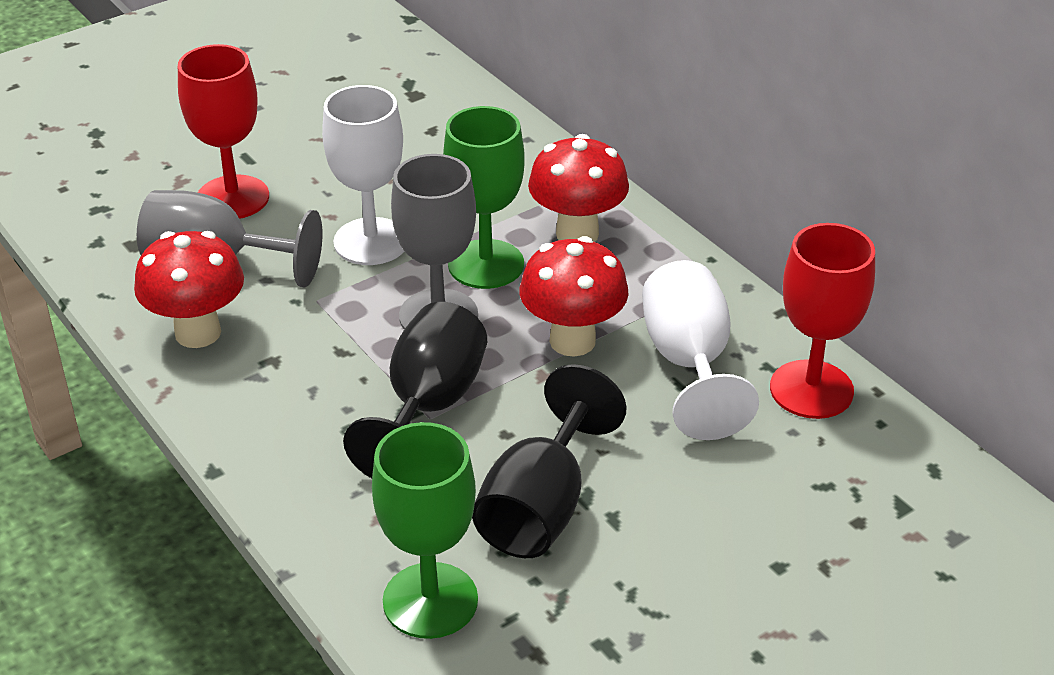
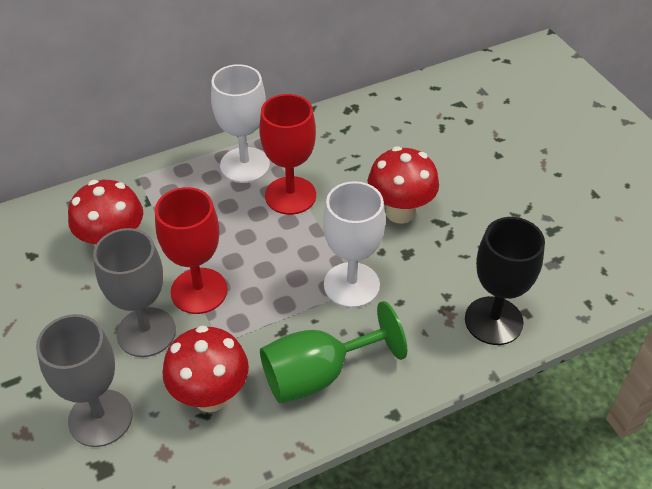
black goblet: 2 -> 1
green goblet: 2 -> 1

